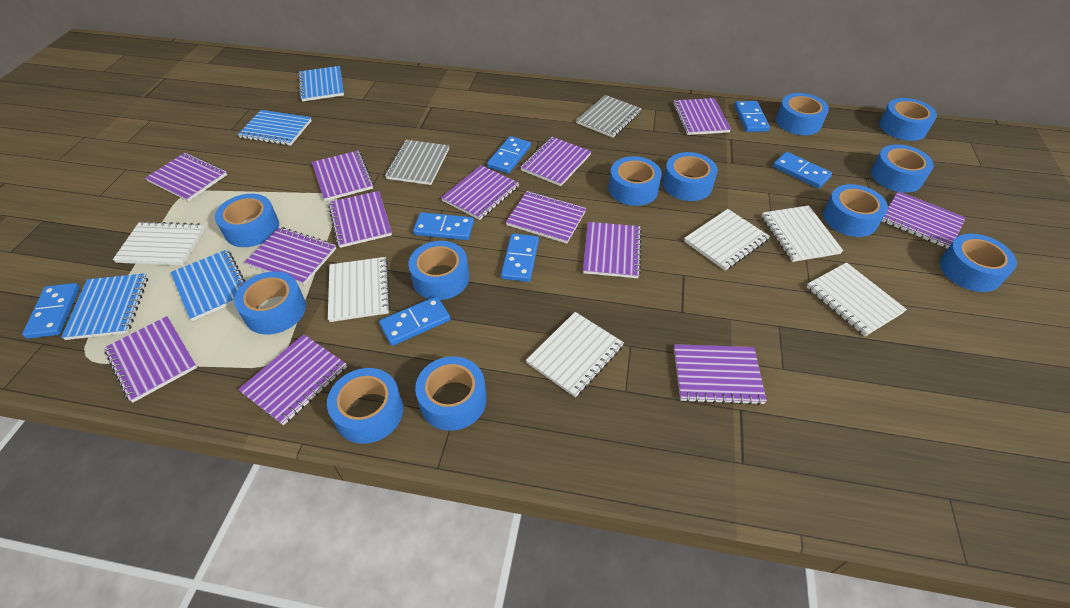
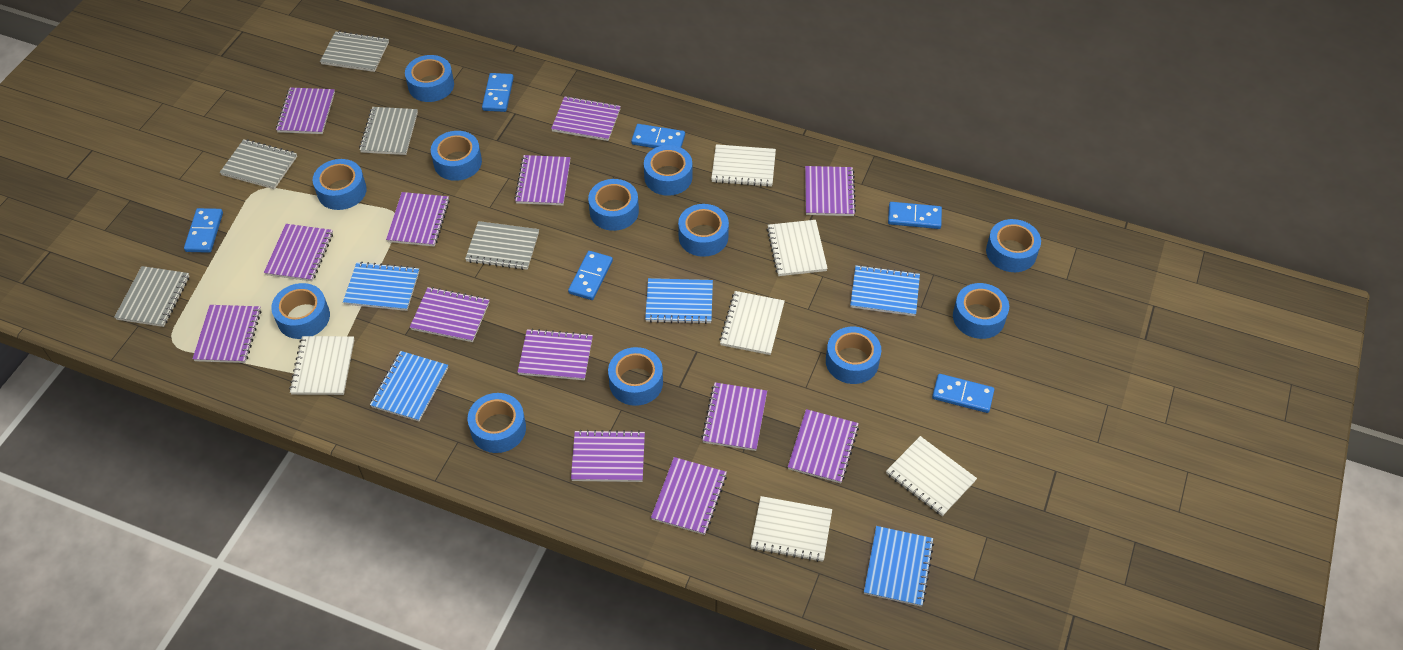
blue domino: 7 -> 6
blue notebook: 4 -> 5
grey notebook: 2 -> 5

